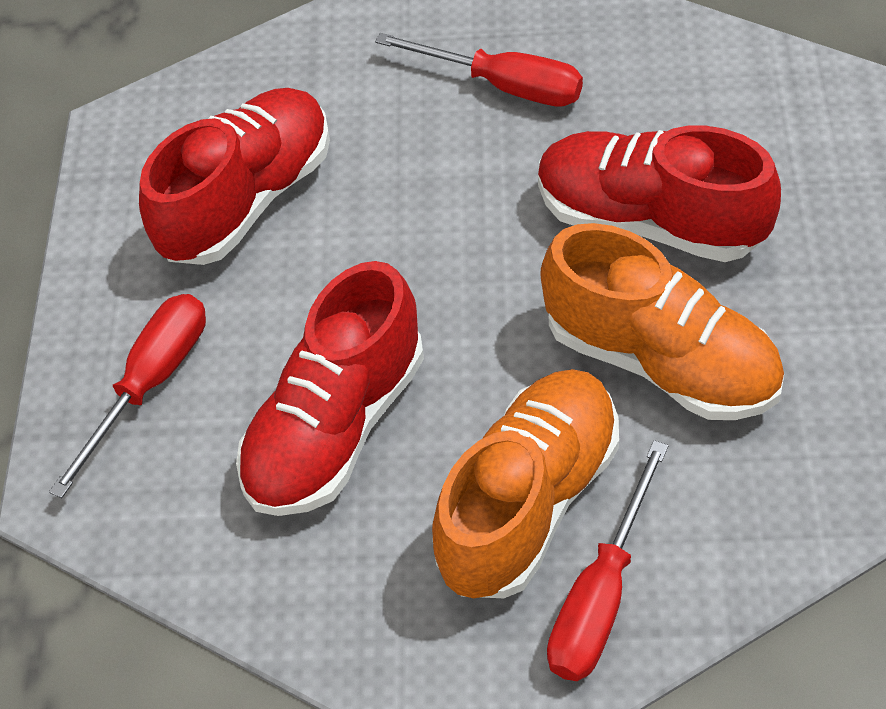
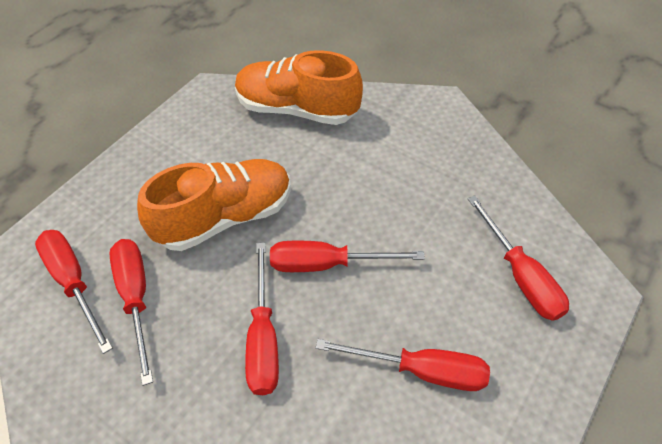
red screwdriver: 3 -> 6
red shoe: 3 -> 0

